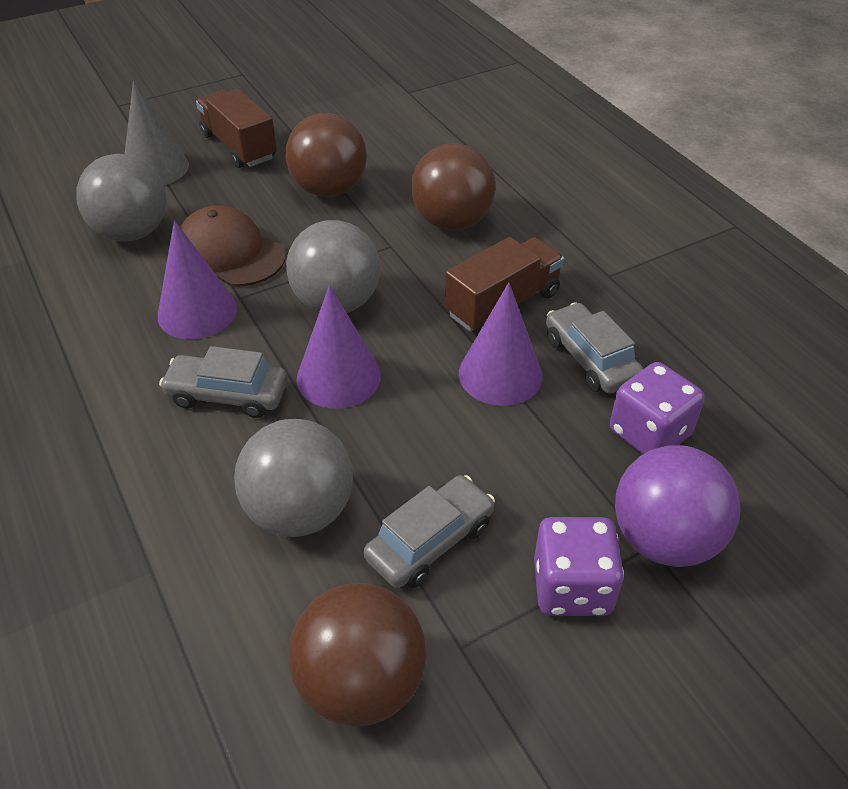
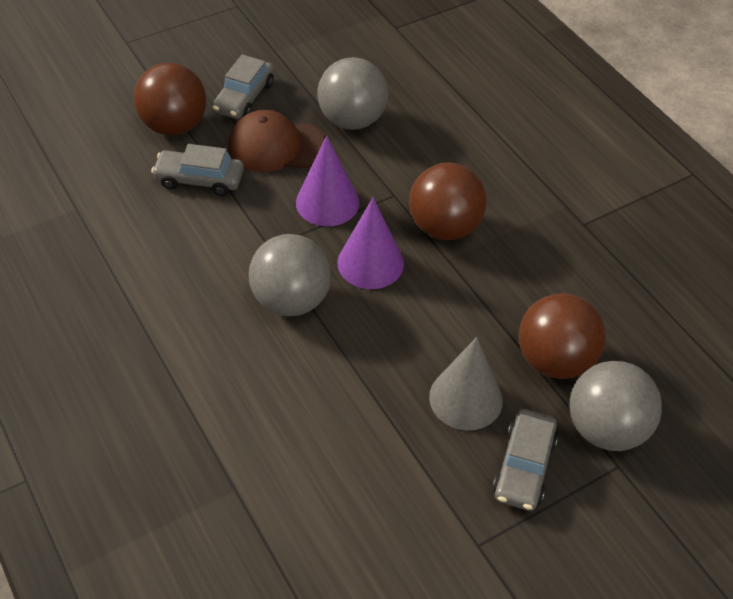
brown truck: 2 -> 0
purple ball: 1 -> 0
purple cone: 3 -> 2
purple dice: 2 -> 0

